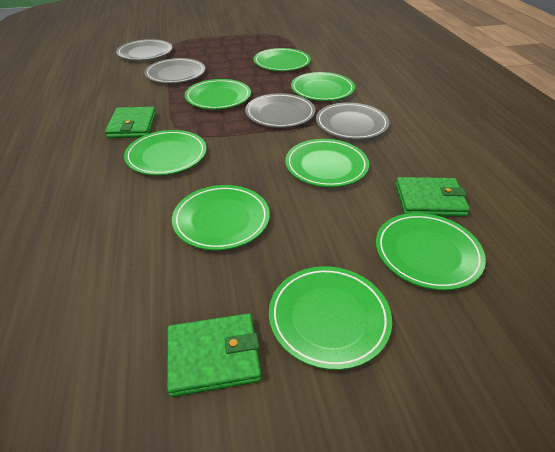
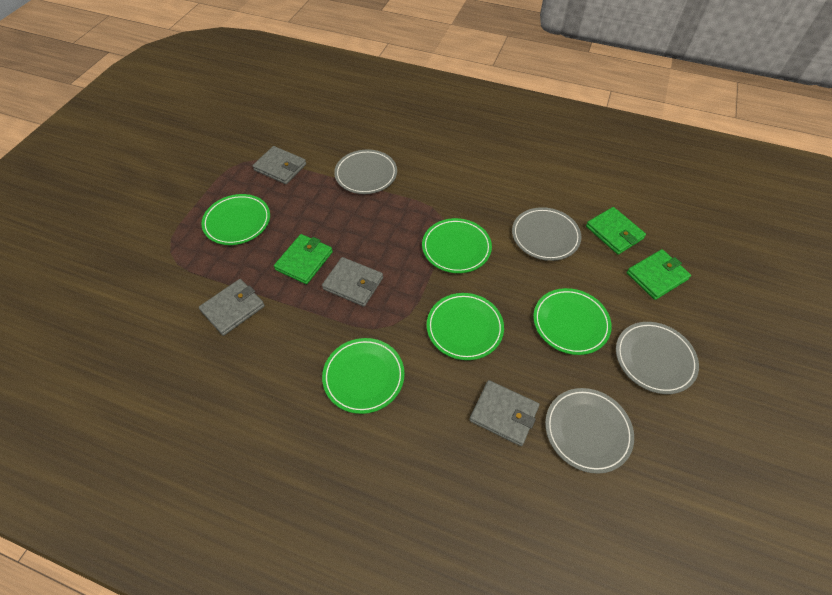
green plate: 8 -> 5
grey wallet: 0 -> 4

